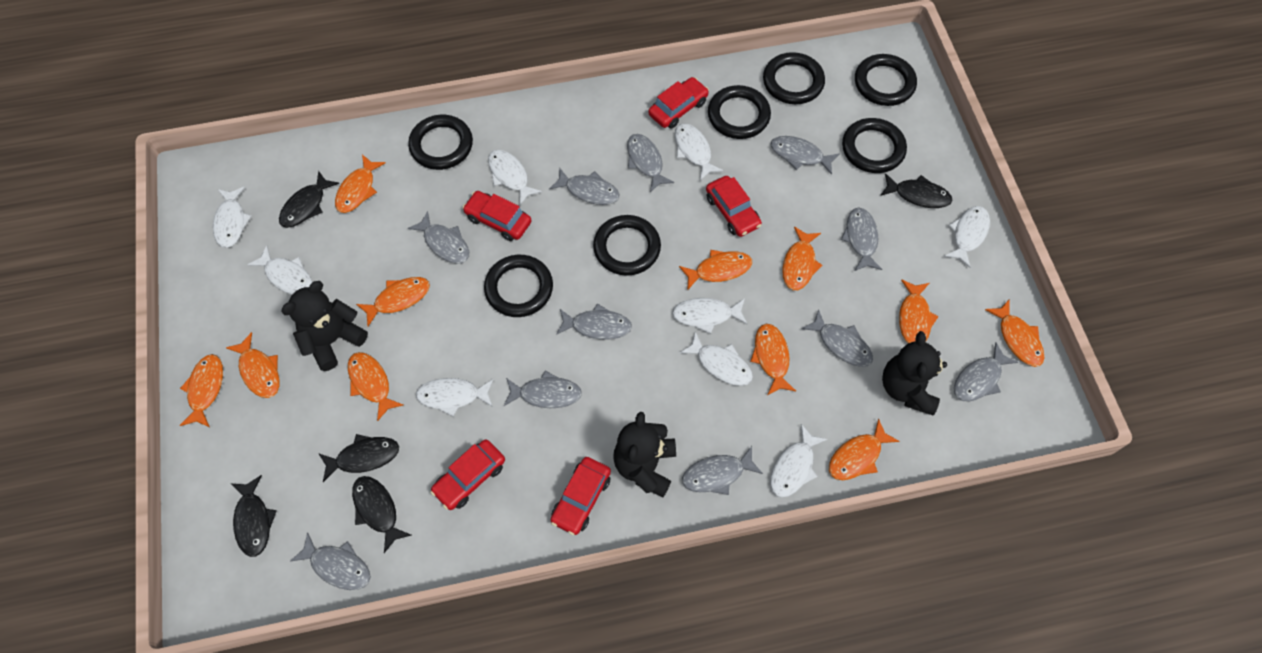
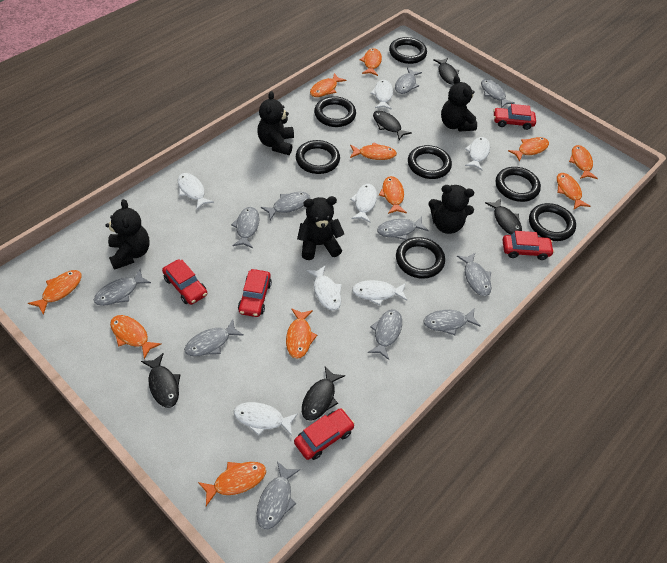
black teddy bear: 3 -> 5
white fish: 9 -> 7

